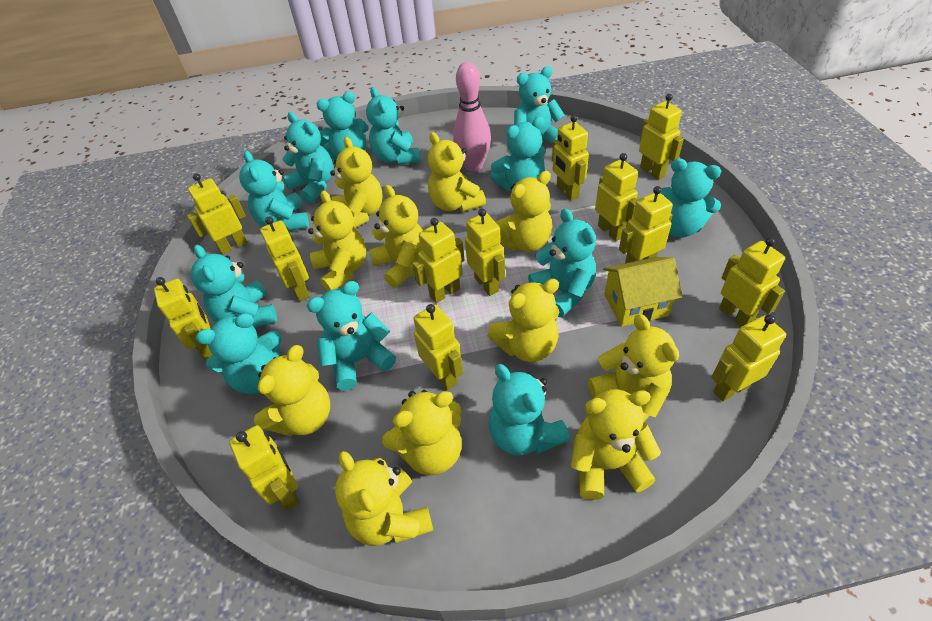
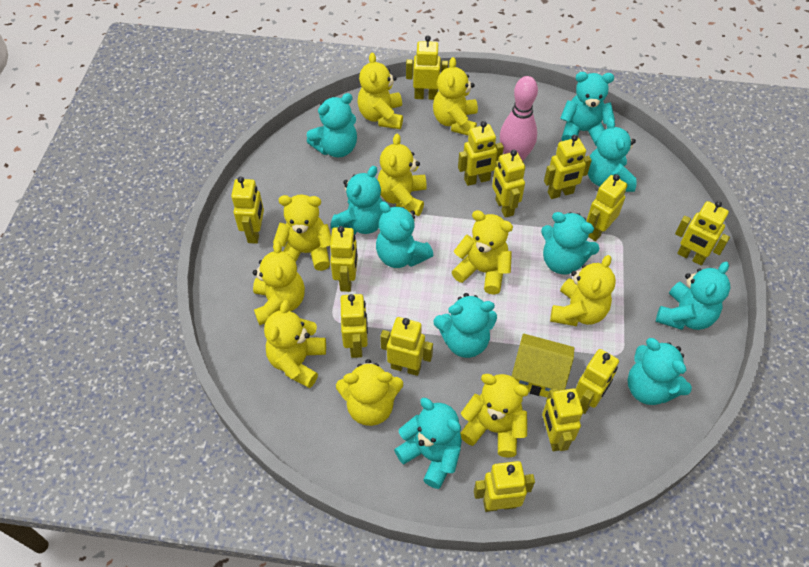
turquoise teddy bear: 12 -> 10
yellow teddy bear: 11 -> 10

